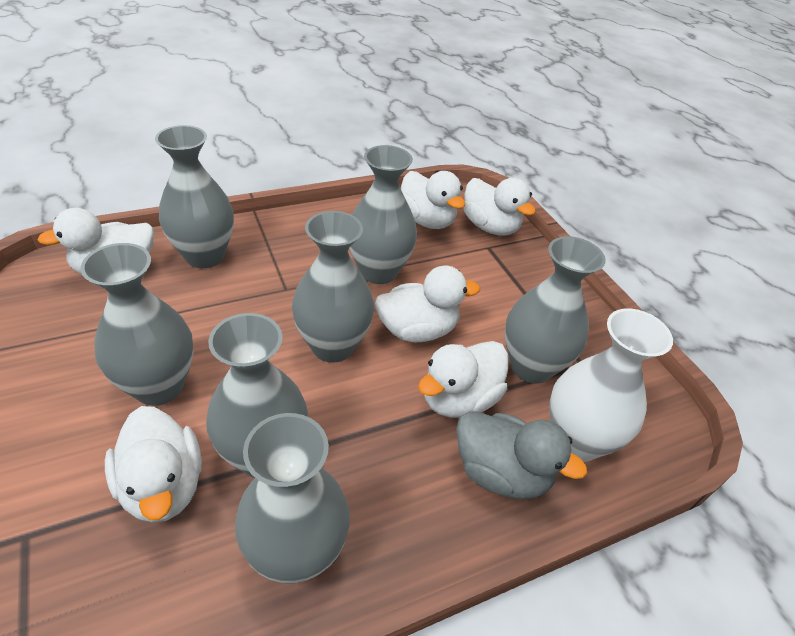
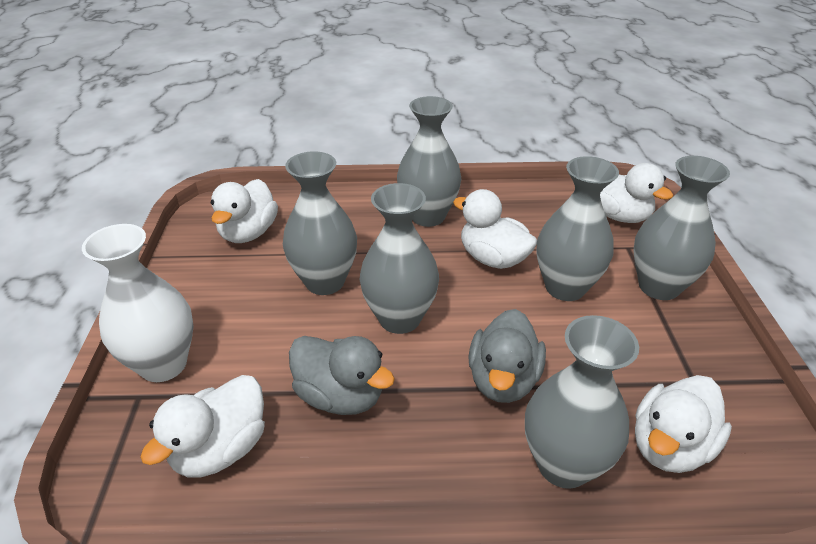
grey duck: 1 -> 2
grey vase: 7 -> 6
white duck: 6 -> 5

